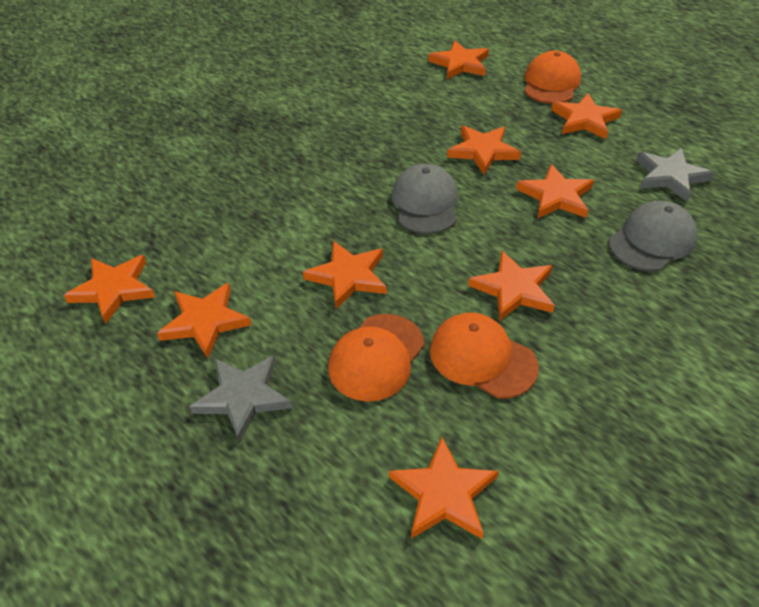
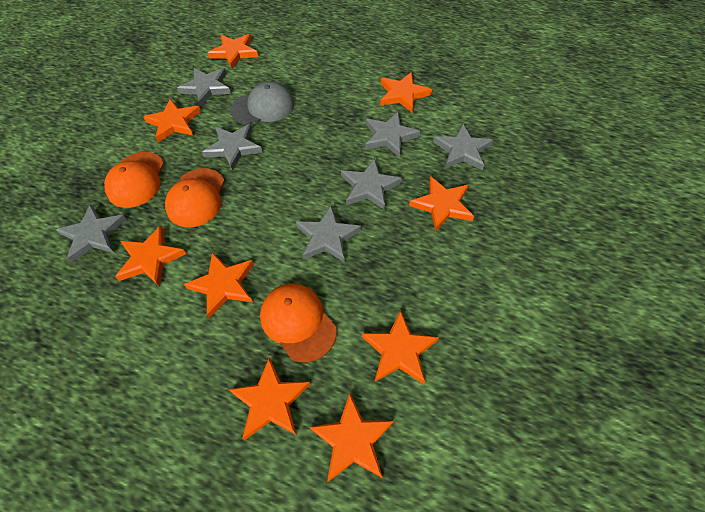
grey cap: 2 -> 1
grey star: 2 -> 7

